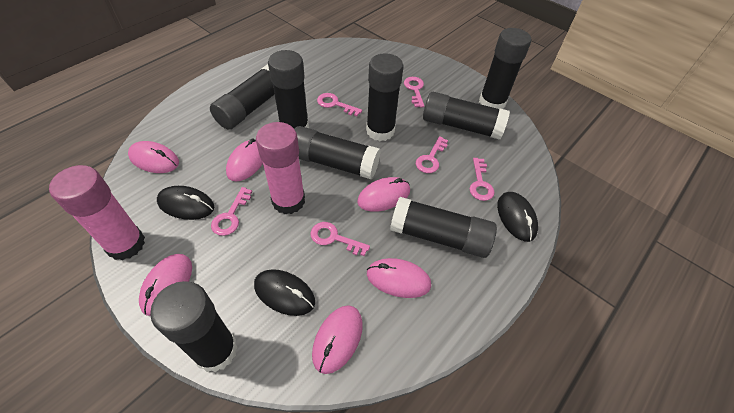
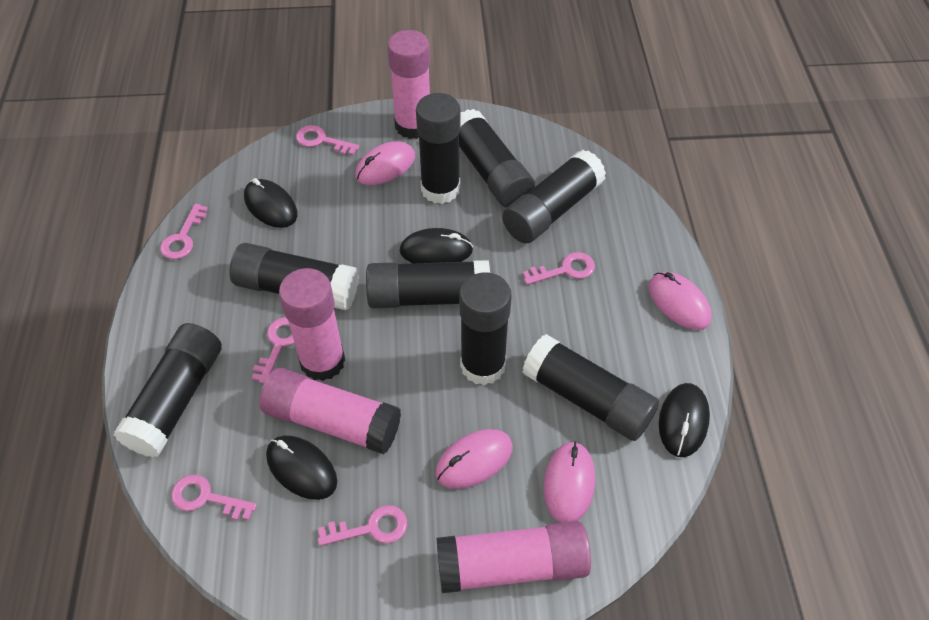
black mouse: 3 -> 4
pink glue stick: 2 -> 4
pink mouse: 6 -> 4

